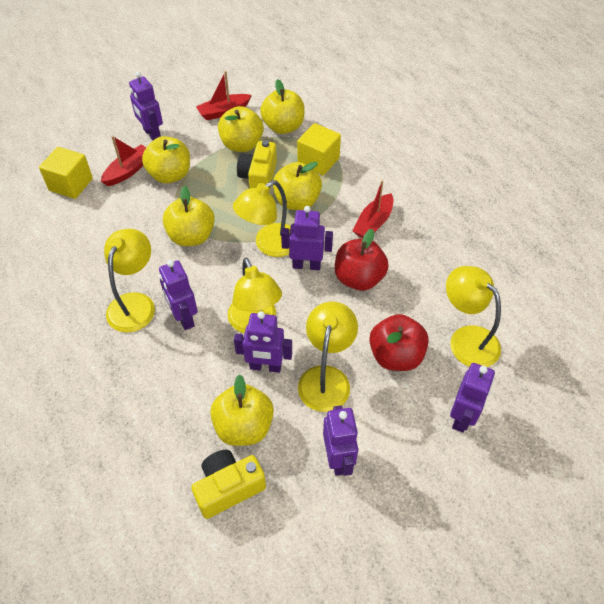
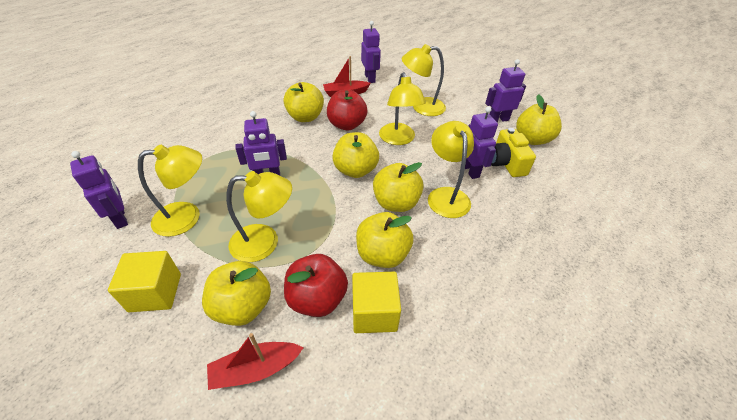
purple robot: 6 -> 5
red boat: 3 -> 2
yellow camera: 2 -> 1

